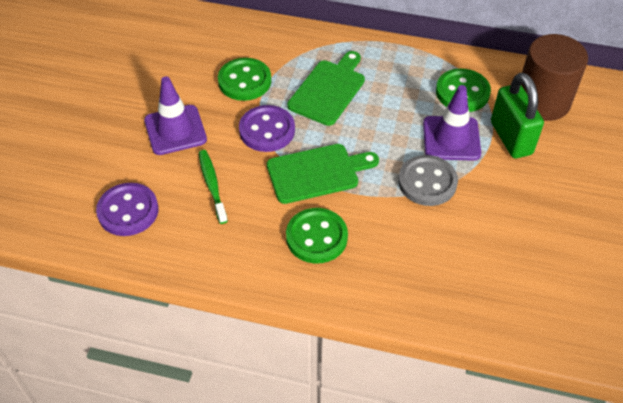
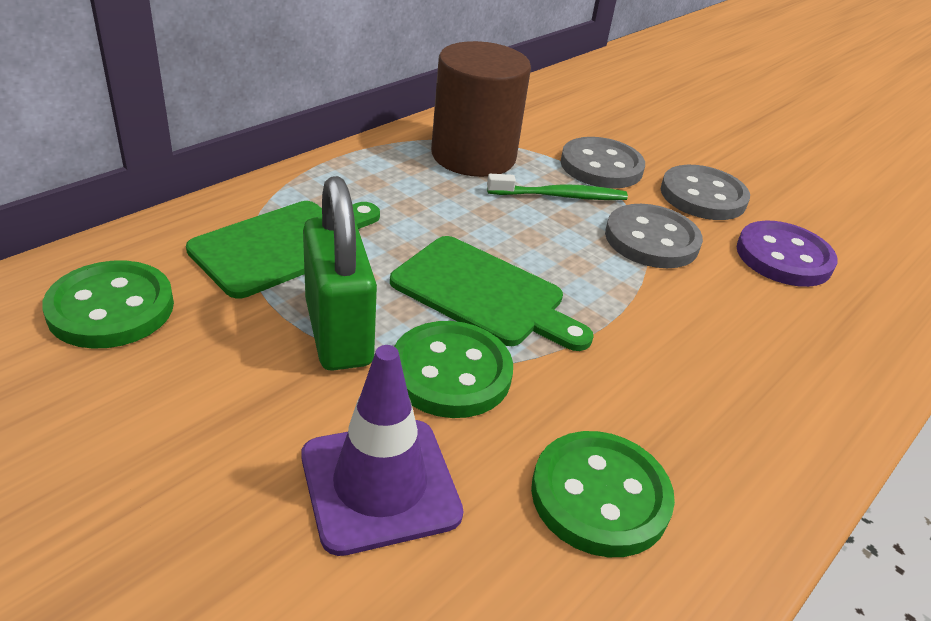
grey button: 1 -> 3
purple button: 2 -> 1
purple traffic cone: 2 -> 1

